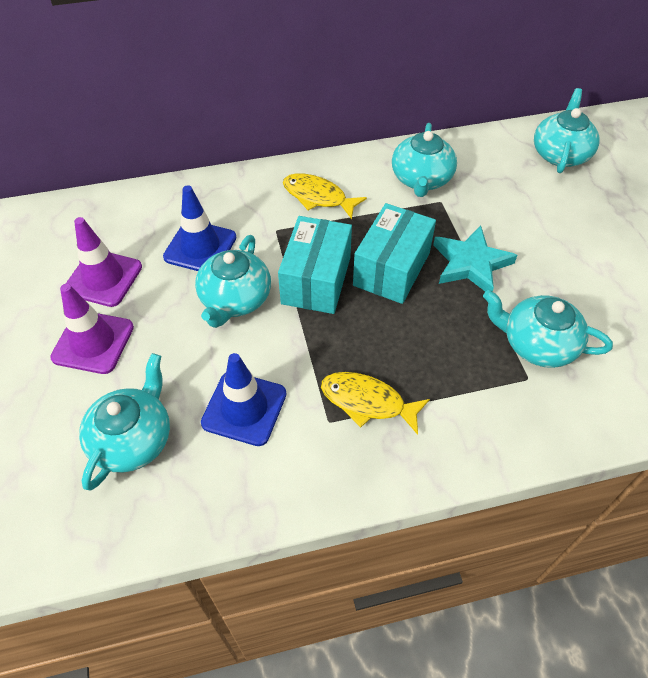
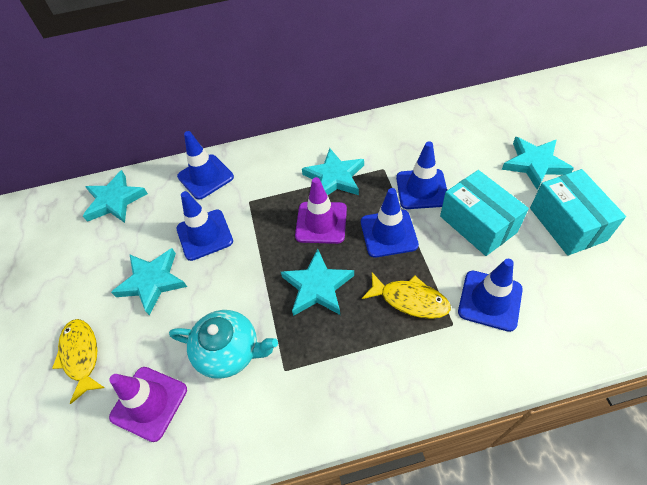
blue traffic cone: 2 -> 5
turquoise star: 1 -> 5
turquoise teapot: 5 -> 1

